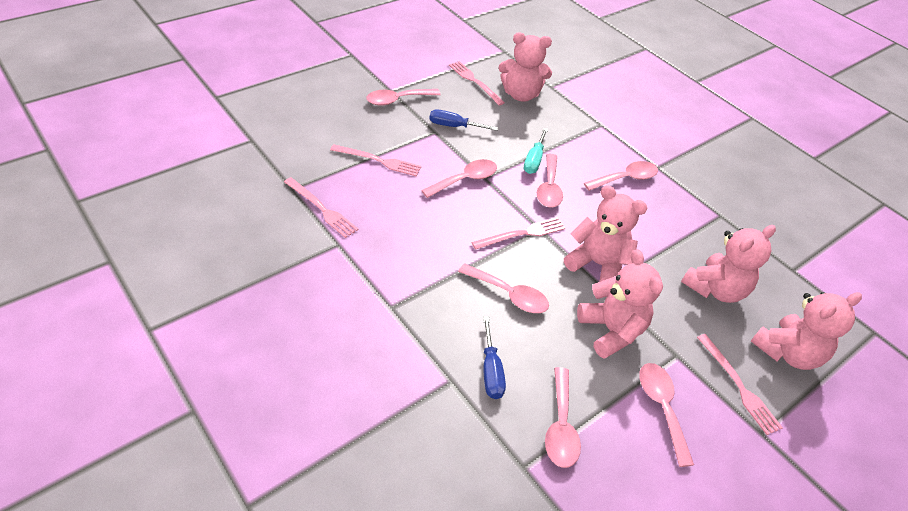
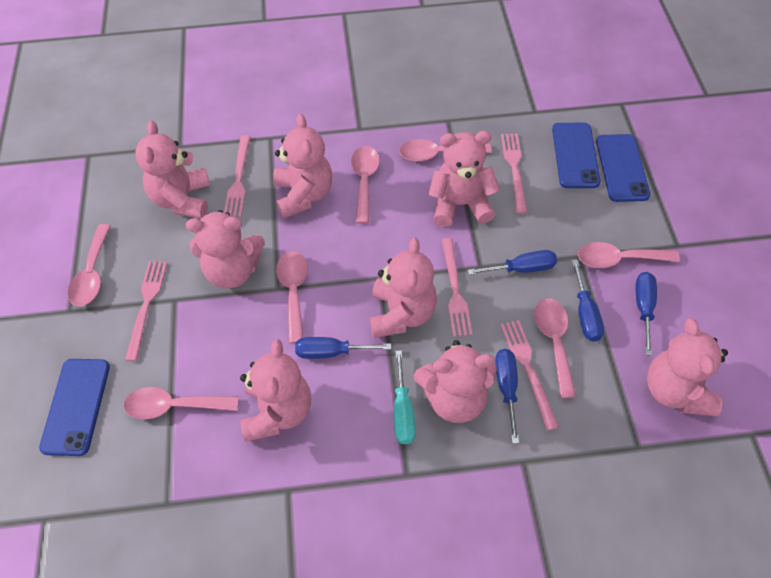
blue phone: 0 -> 3
blue screwdriver: 2 -> 5
pink teddy bear: 5 -> 8

